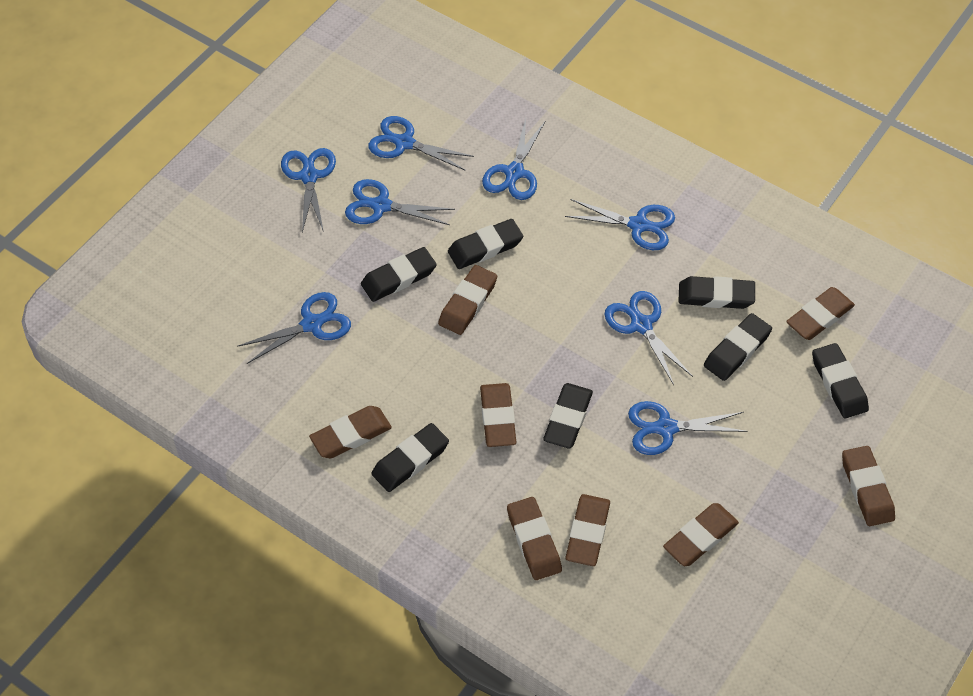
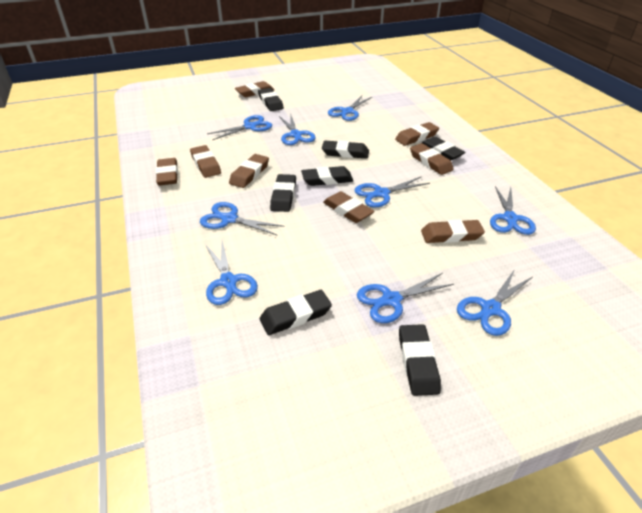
blue scissors: 8 -> 9

